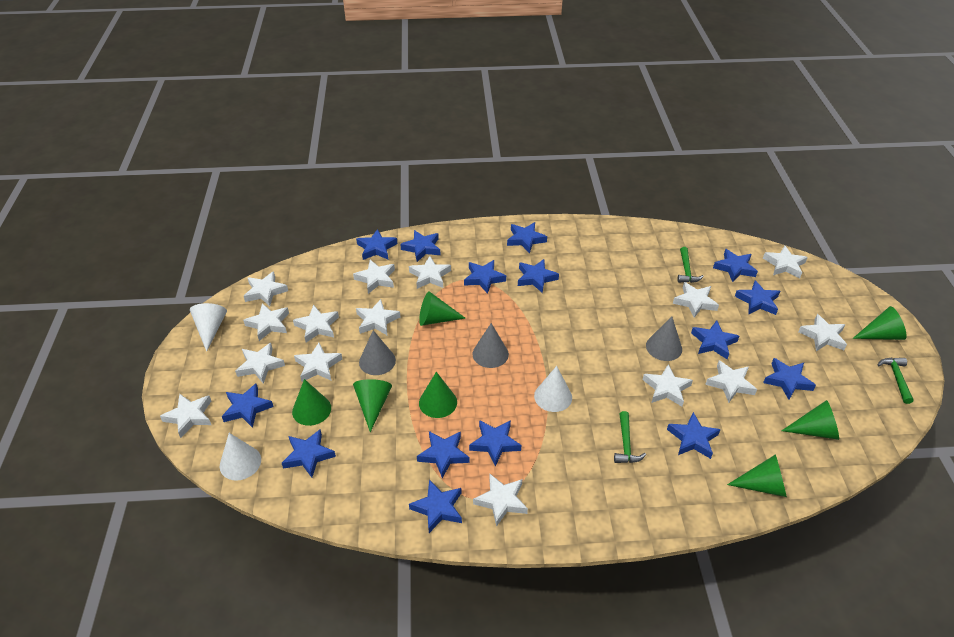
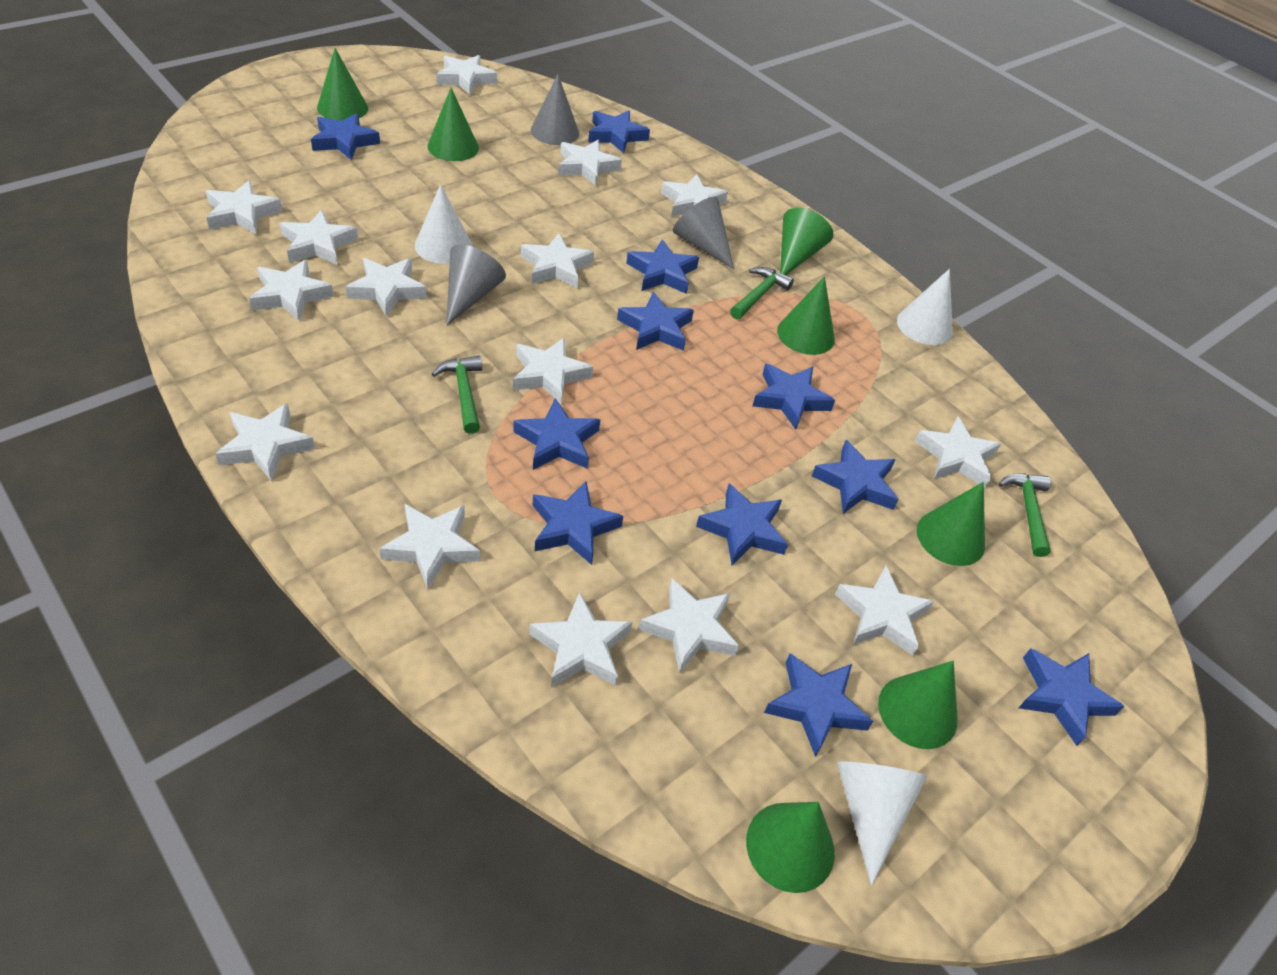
blue star: 15 -> 11

